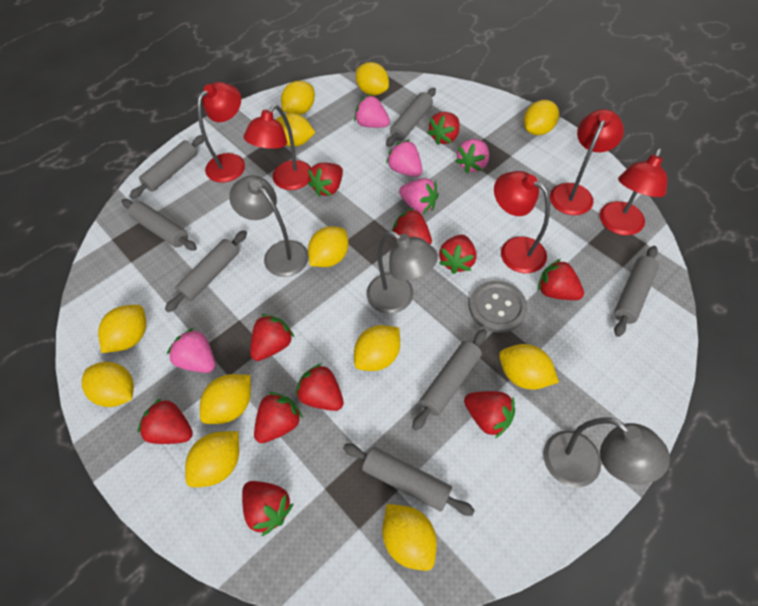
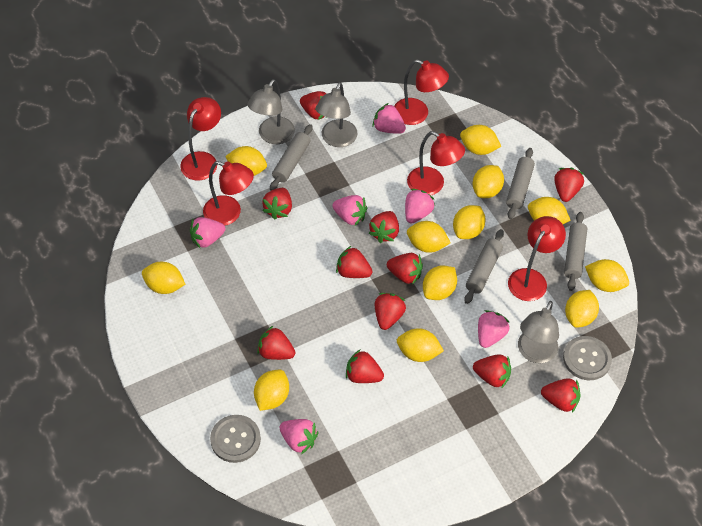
grey button: 1 -> 2
grey rolling pin: 7 -> 4
pink strawberry: 5 -> 6

